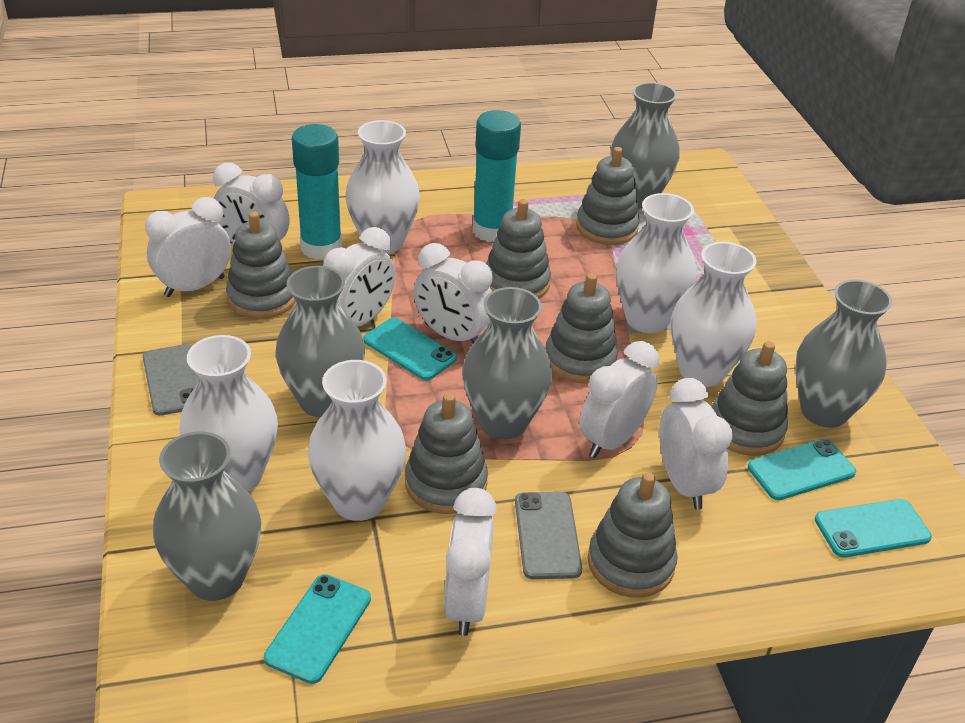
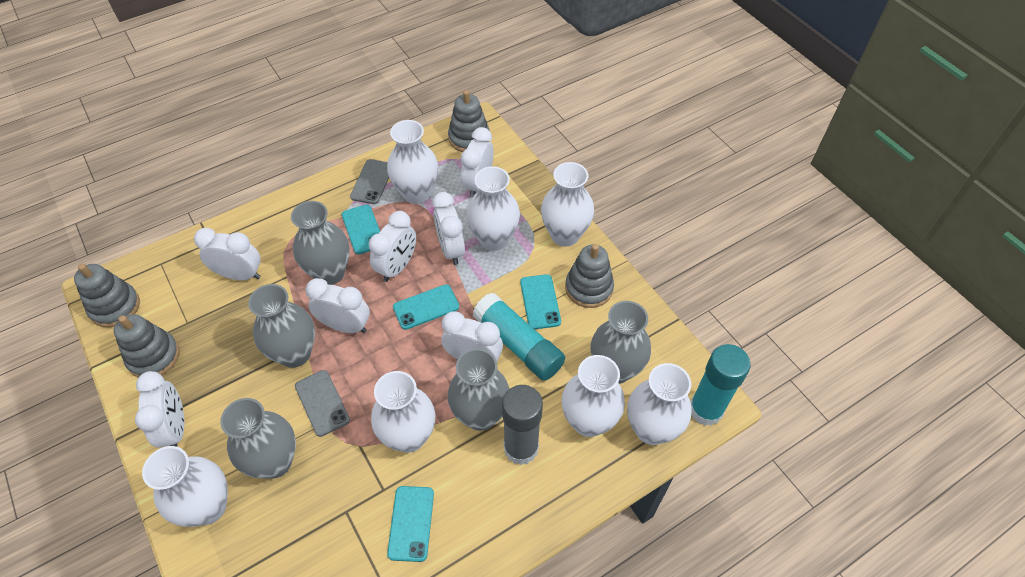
grey glue stick: 0 -> 1
grey stacking toy: 7 -> 4
white vase: 5 -> 7

